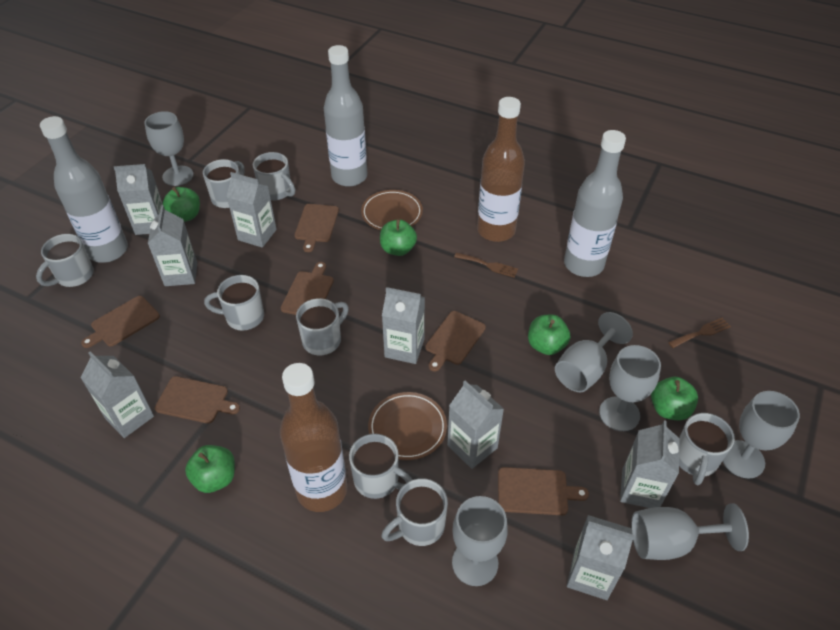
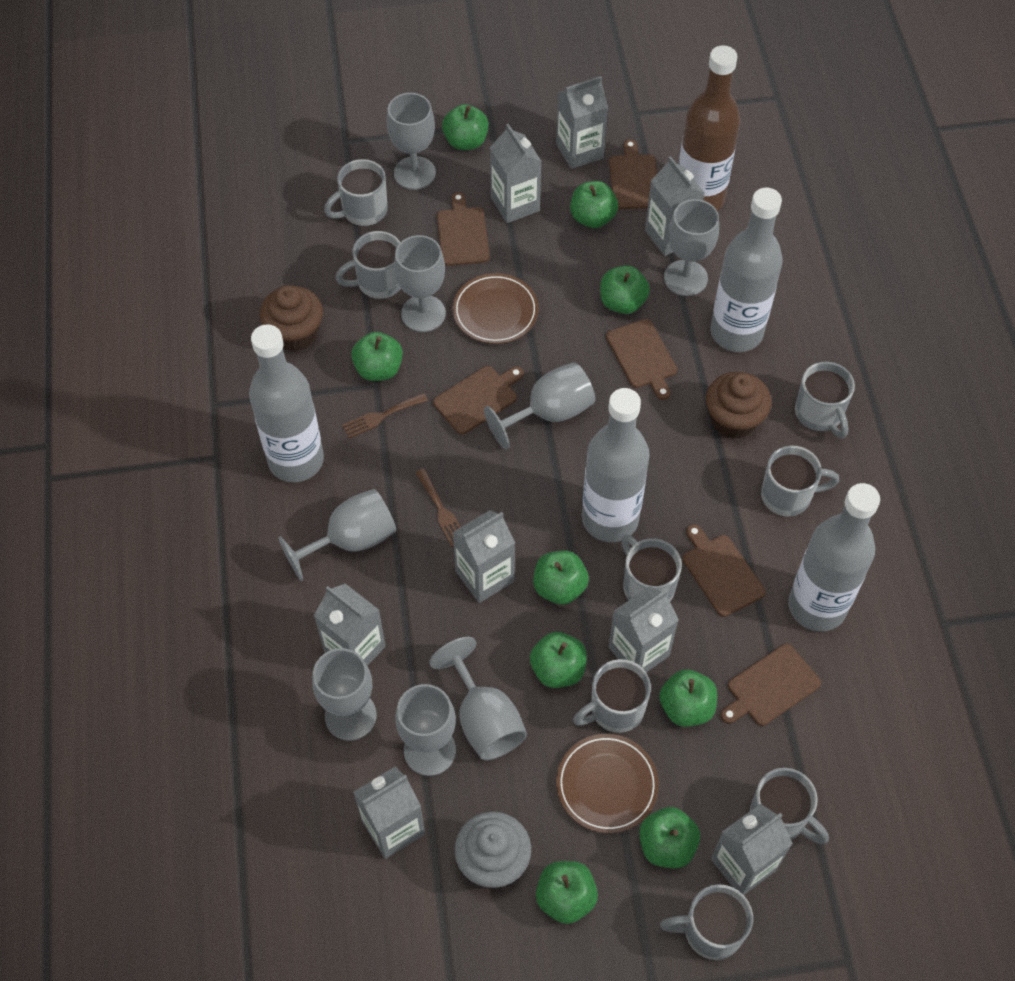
brown bottle: 2 -> 1
brown cupcake: 0 -> 2
green apple: 5 -> 9
grey bottle: 3 -> 4
grey cupcake: 0 -> 1
grey goblet: 6 -> 8

